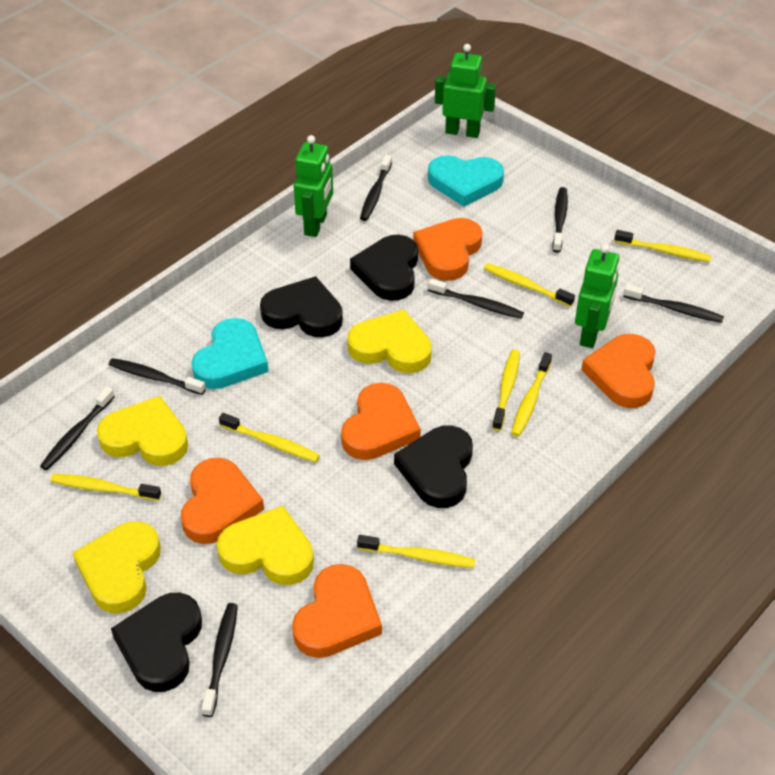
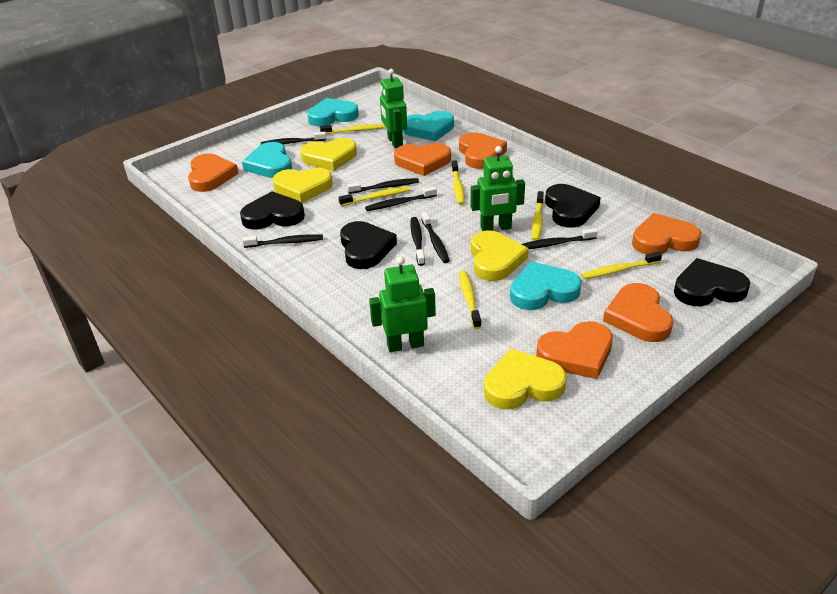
orange heart: 5 -> 6
turquoise heart: 2 -> 4
yellow toothbrush: 7 -> 6

